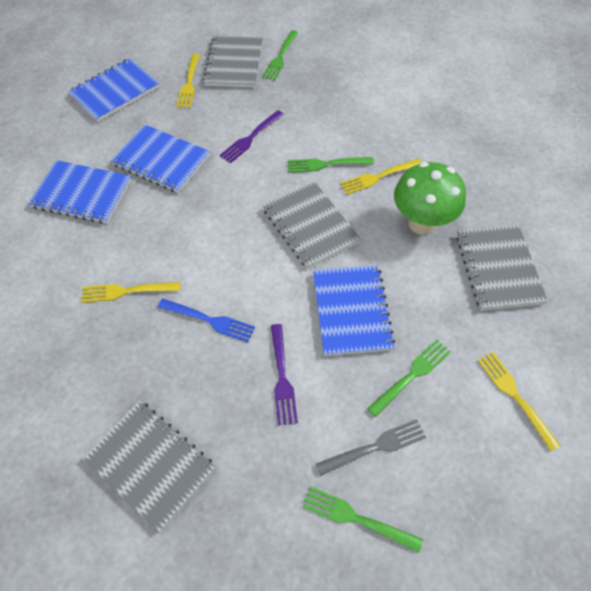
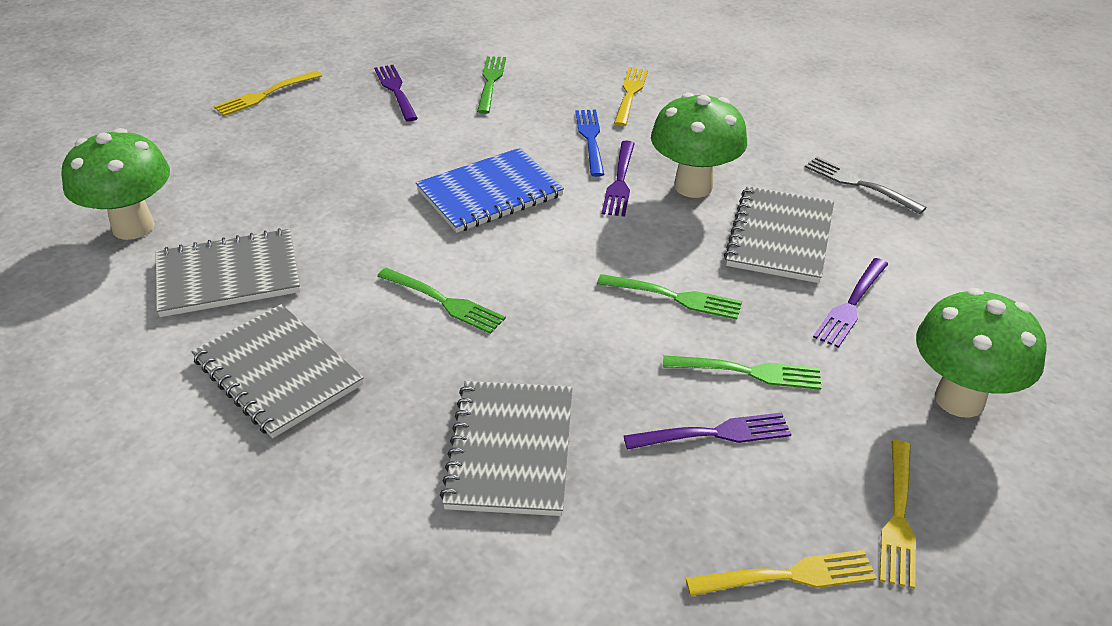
blue notebook: 4 -> 1
green mushroom: 1 -> 3
purple fork: 2 -> 4

